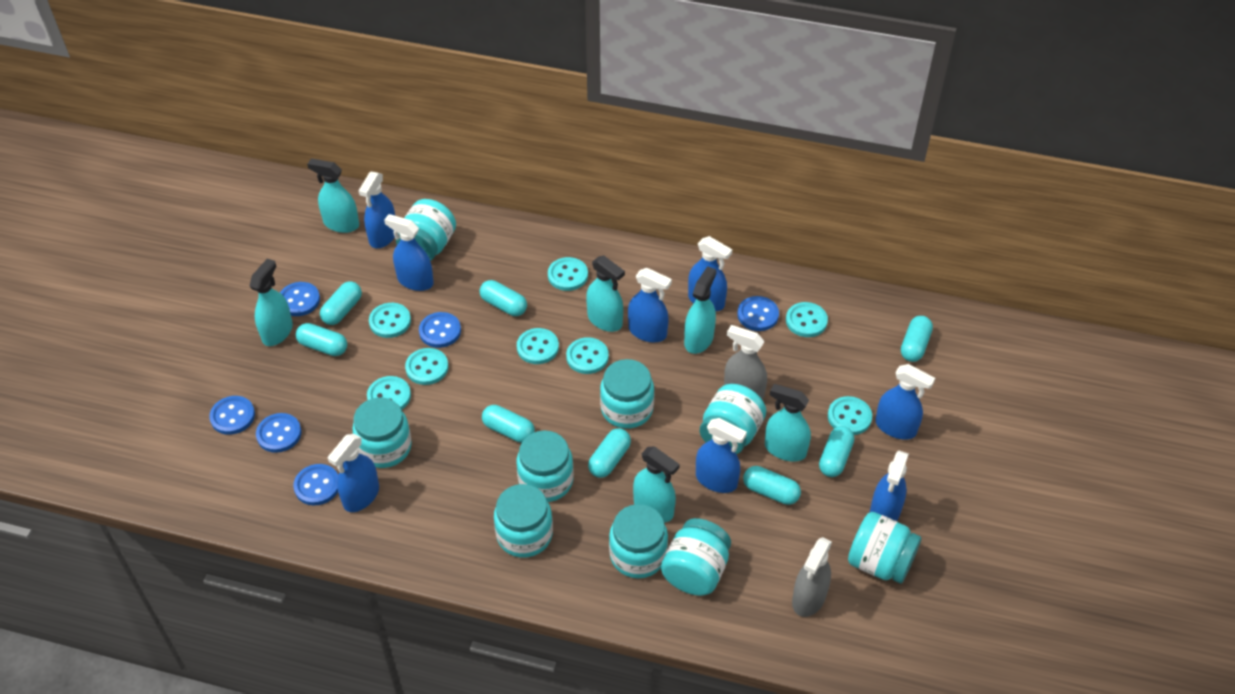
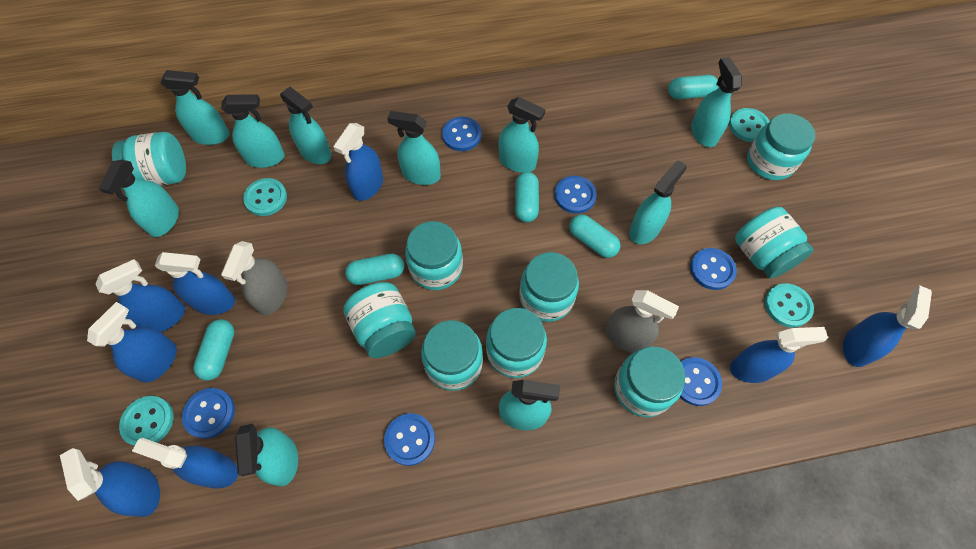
turquoise button: 8 -> 4
turquoise capsule: 8 -> 5
turquoise spray bottle: 6 -> 10

